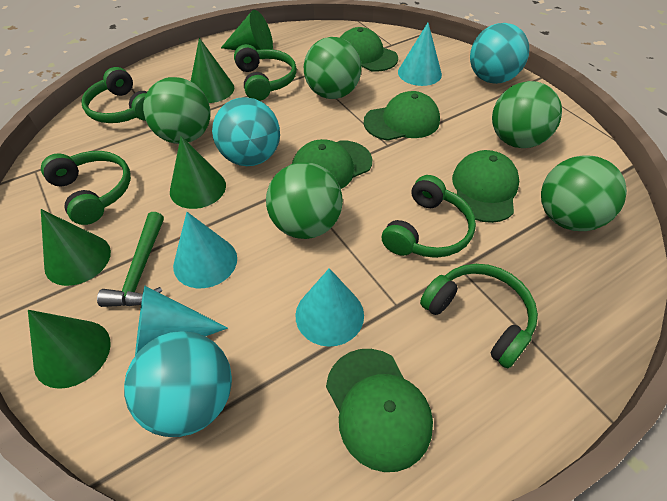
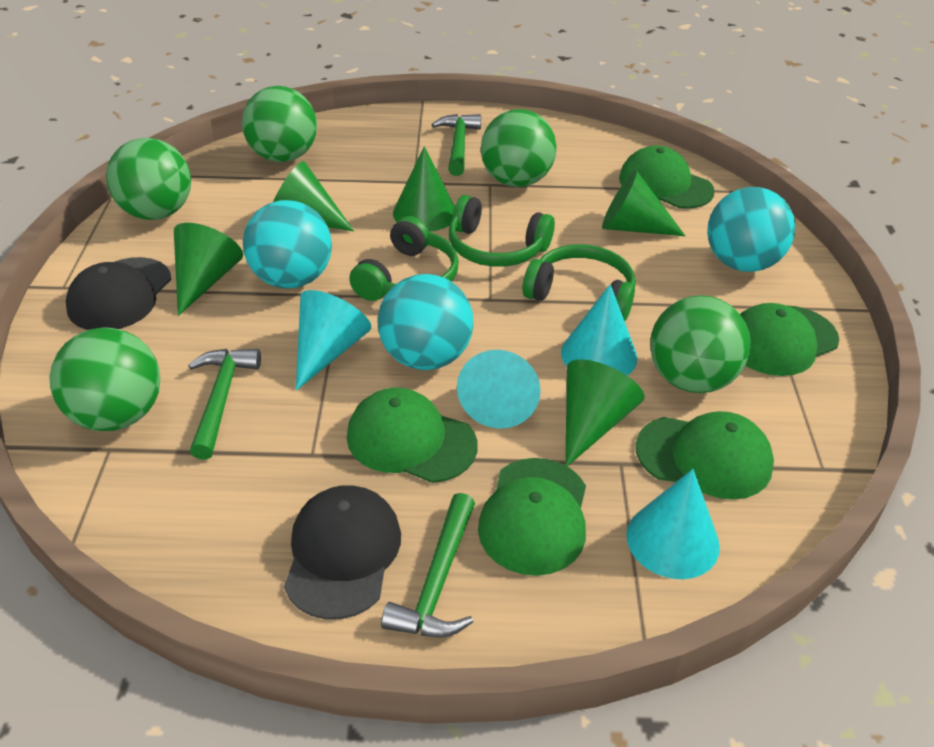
black cap: 0 -> 2
green hammer: 1 -> 3
green headphones: 5 -> 3

